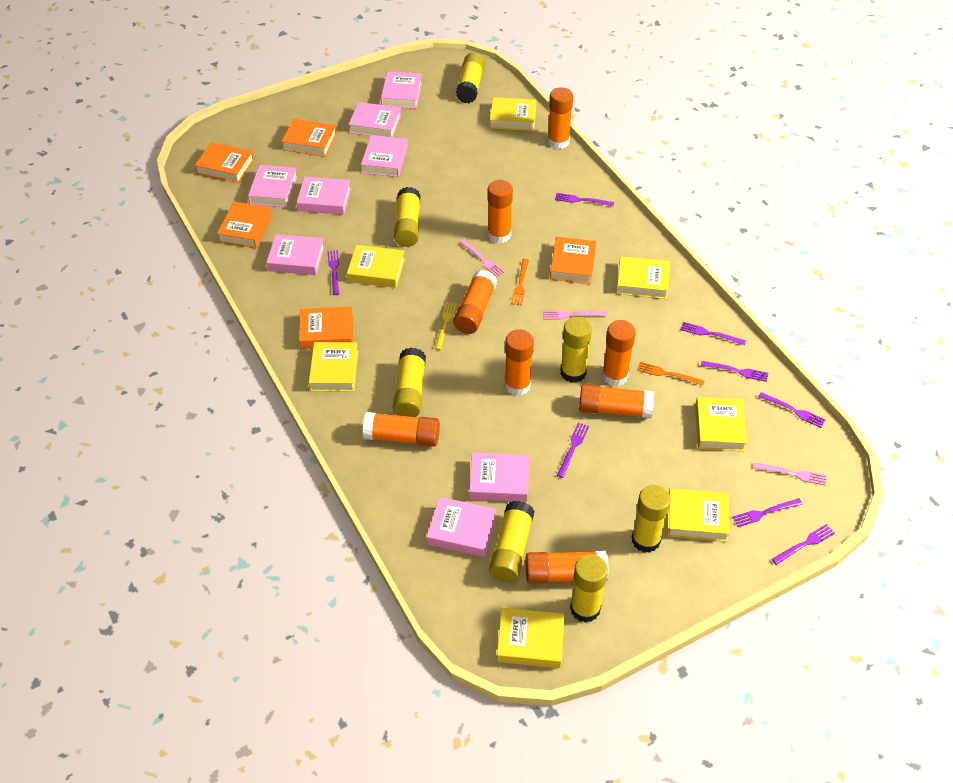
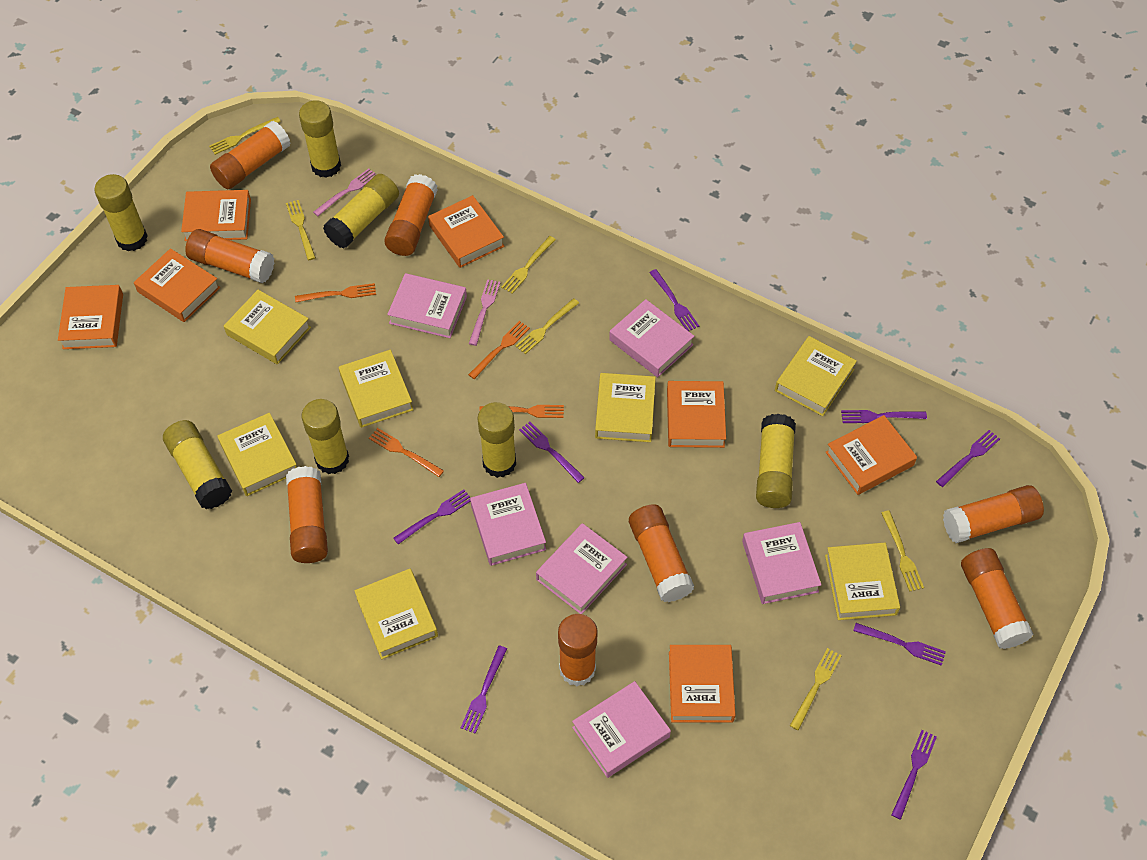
orange book: 5 -> 7
orange fork: 2 -> 4
pink book: 8 -> 6
pink fork: 3 -> 2
yellow fork: 1 -> 6

